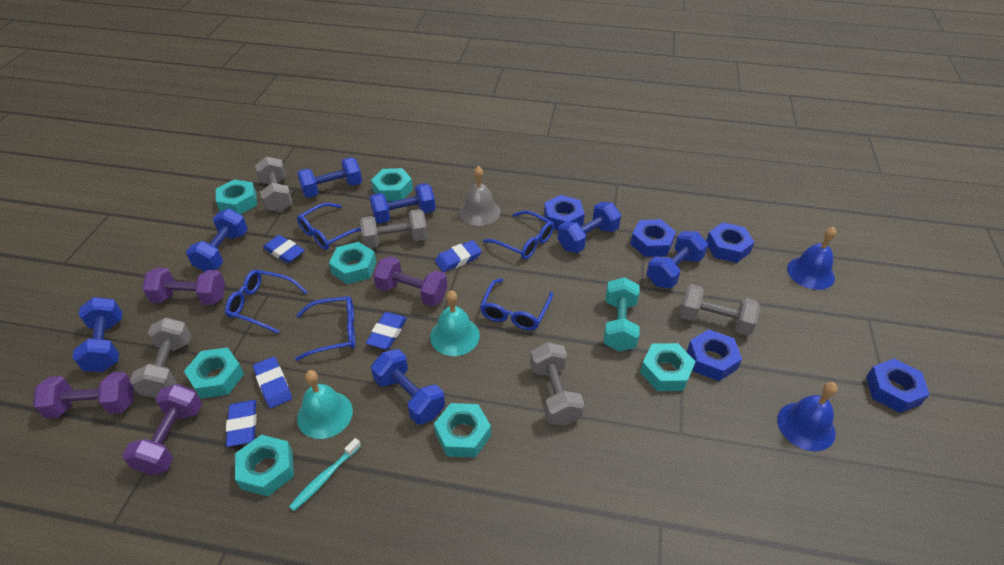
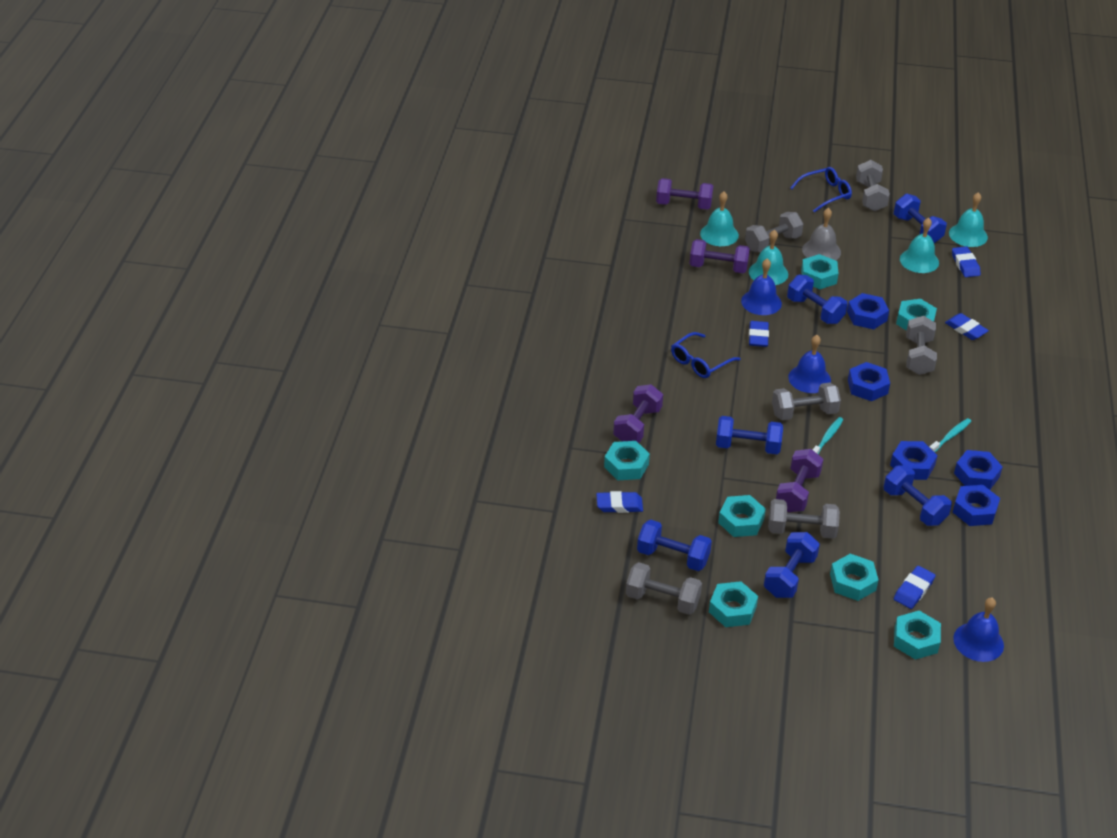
blue bell: 2 -> 3
blue dumbbell: 7 -> 6
blue glasses: 5 -> 2
grey dumbbell: 5 -> 6
turquoise bell: 2 -> 4
turquoise dumbbell: 1 -> 0
turquoise toothbrush: 1 -> 2

